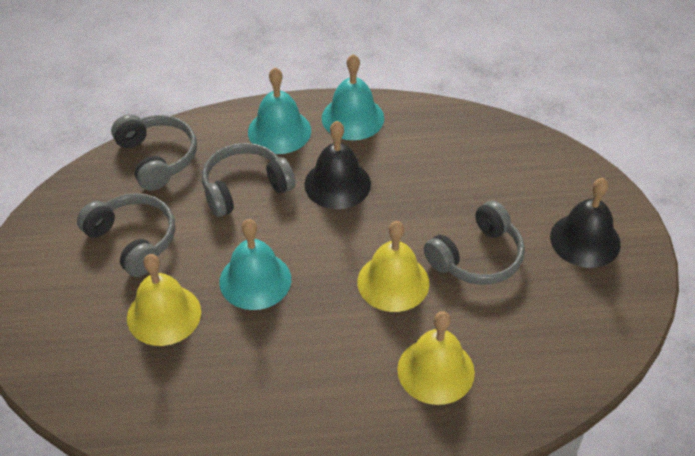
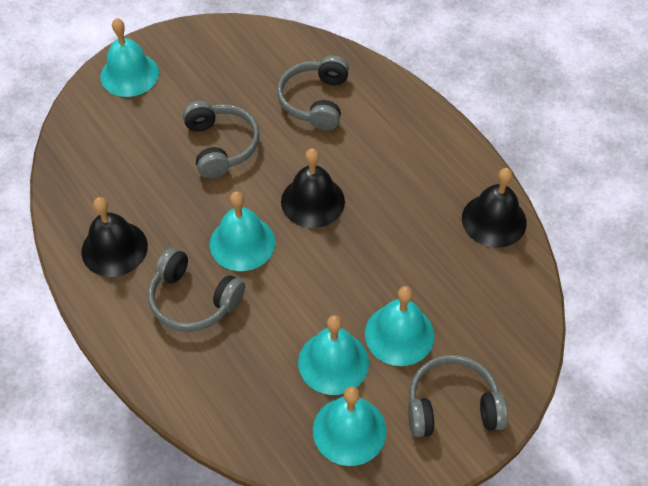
black bell: 2 -> 3
turquoise bell: 3 -> 5
yellow bell: 3 -> 0

